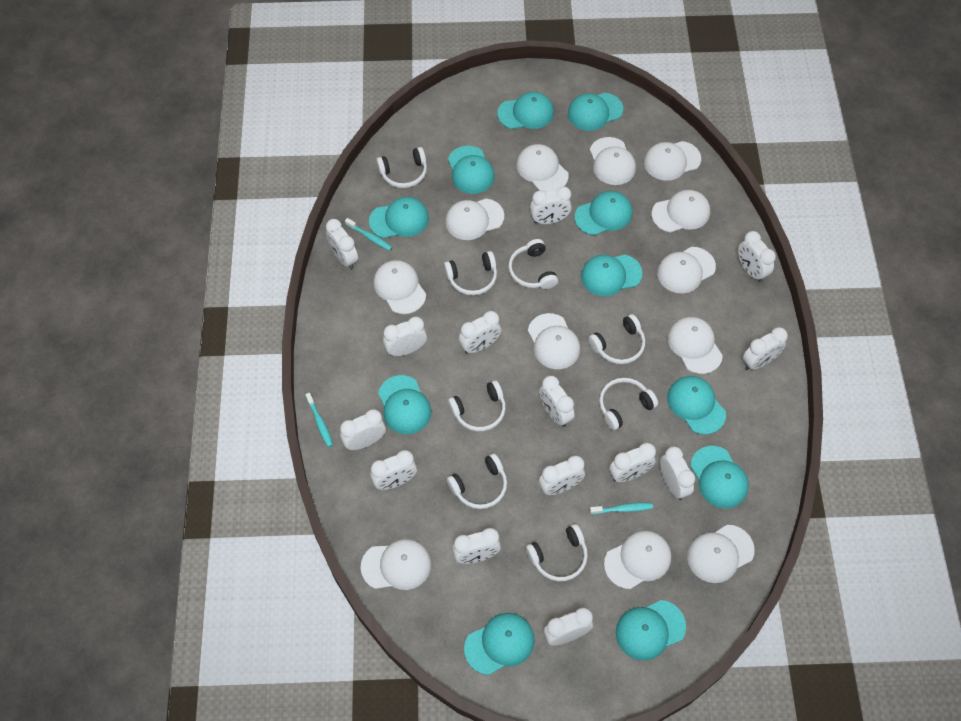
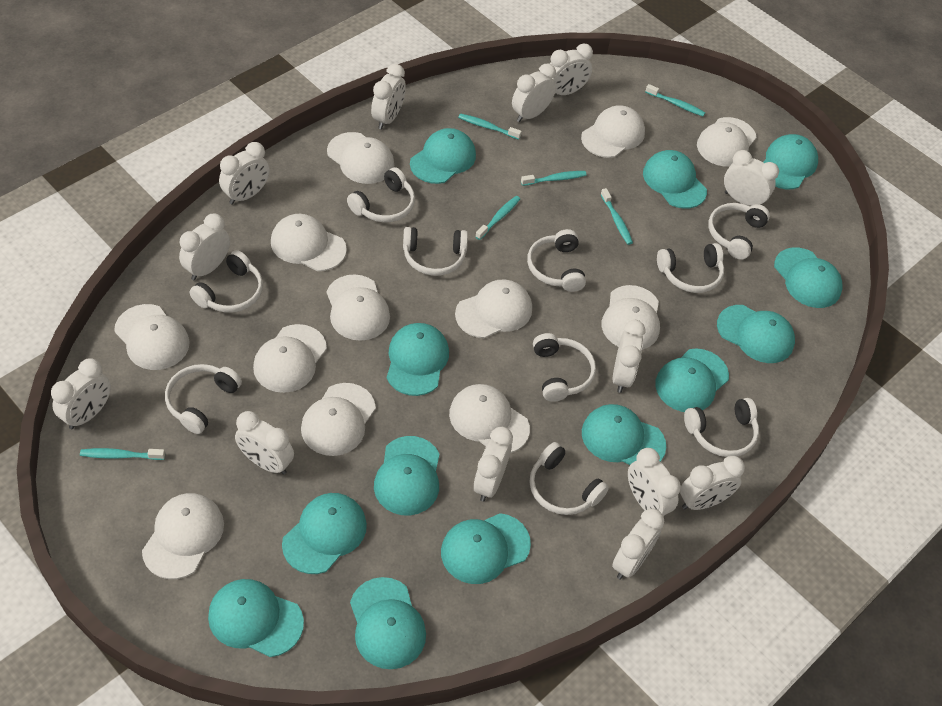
turquoise cap: 11 -> 13
turquoise toothbrush: 3 -> 6
white clock: 14 -> 13
white headphones: 8 -> 10

